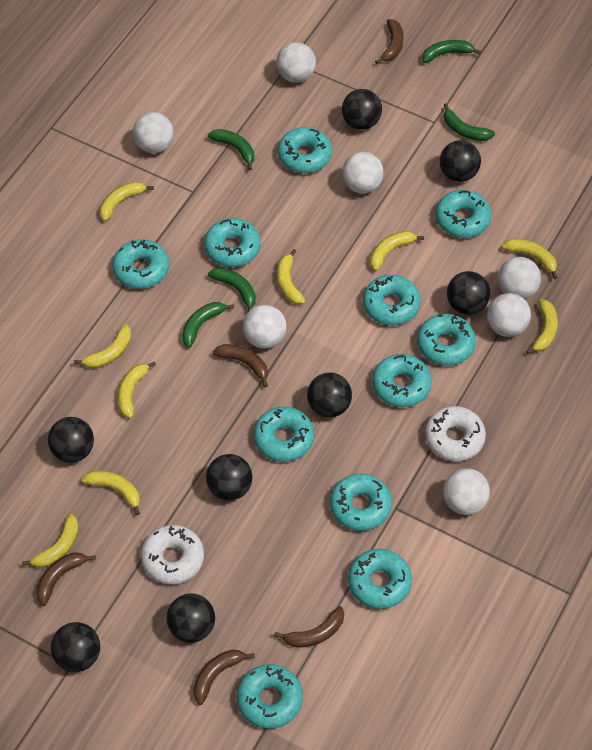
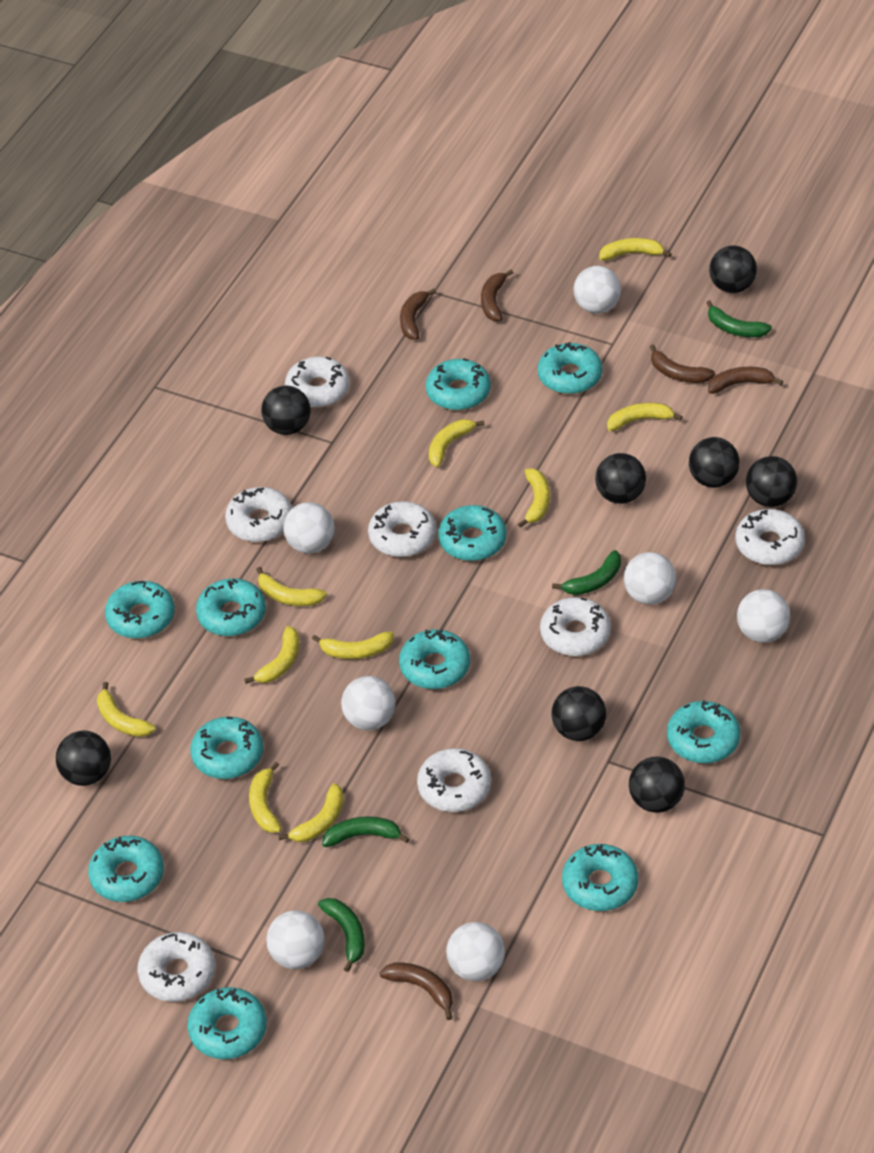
green banana: 5 -> 4
white donut: 2 -> 7
yellow banana: 9 -> 10

